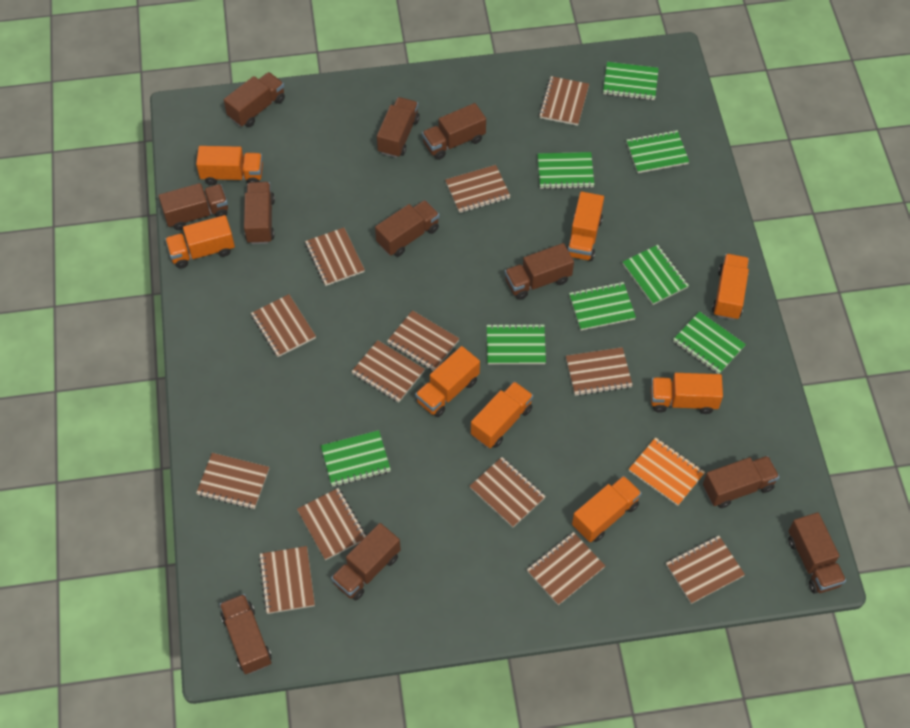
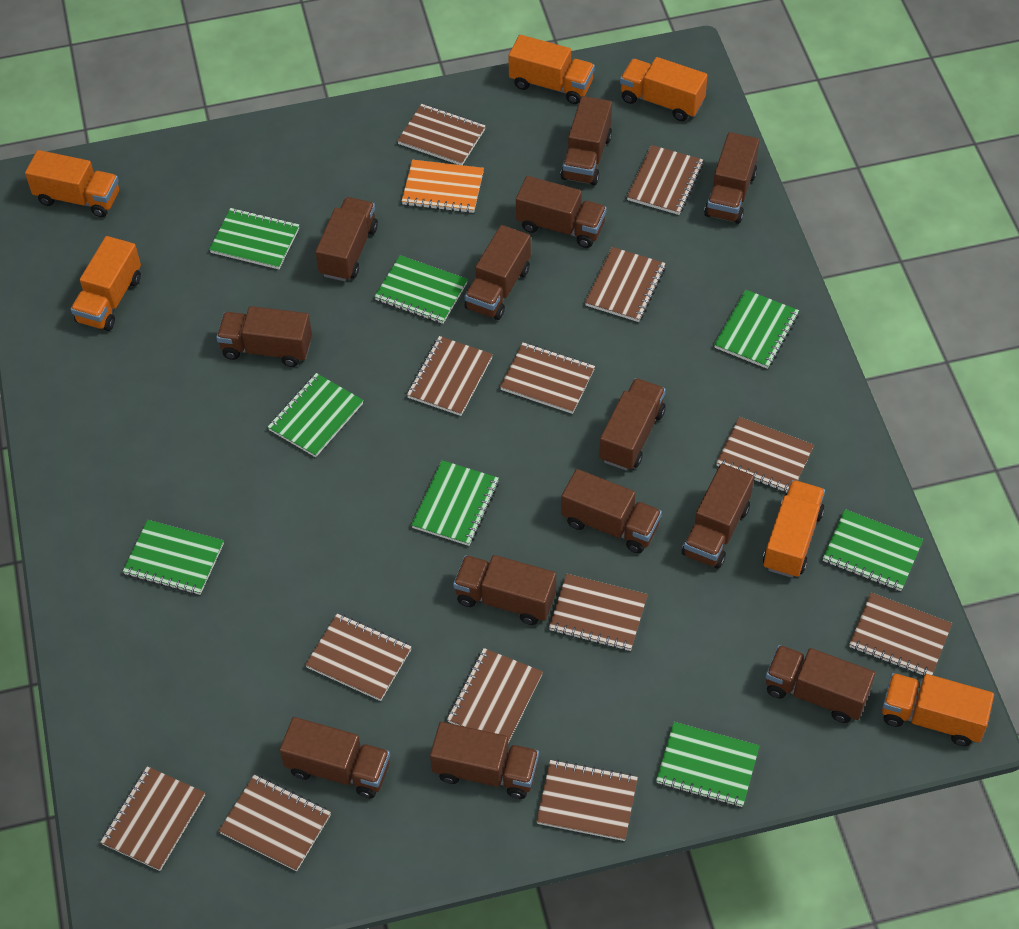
brown truck: 11 -> 13
orange truck: 8 -> 6

